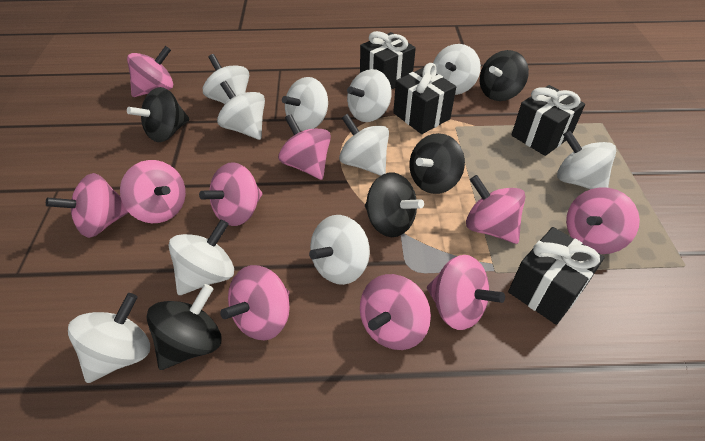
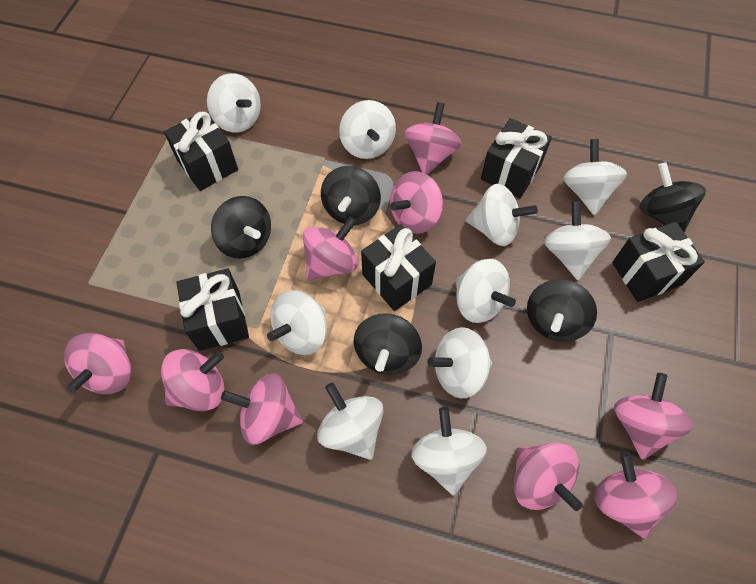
black gift: 4 -> 5
pink spinning top: 10 -> 9

